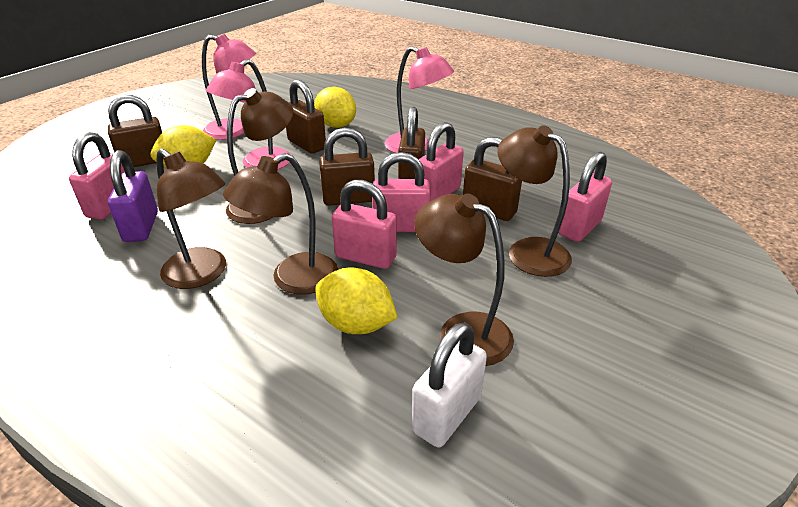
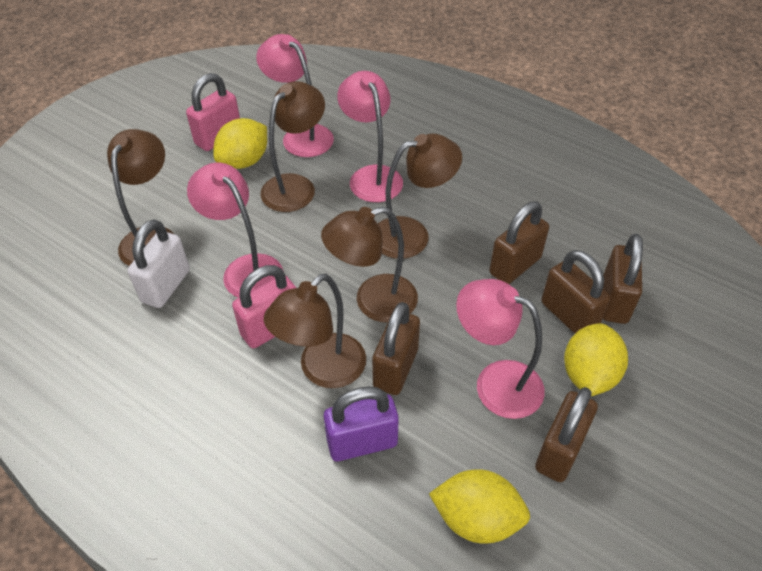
pink lamp: 3 -> 4
pink padlock: 5 -> 2

